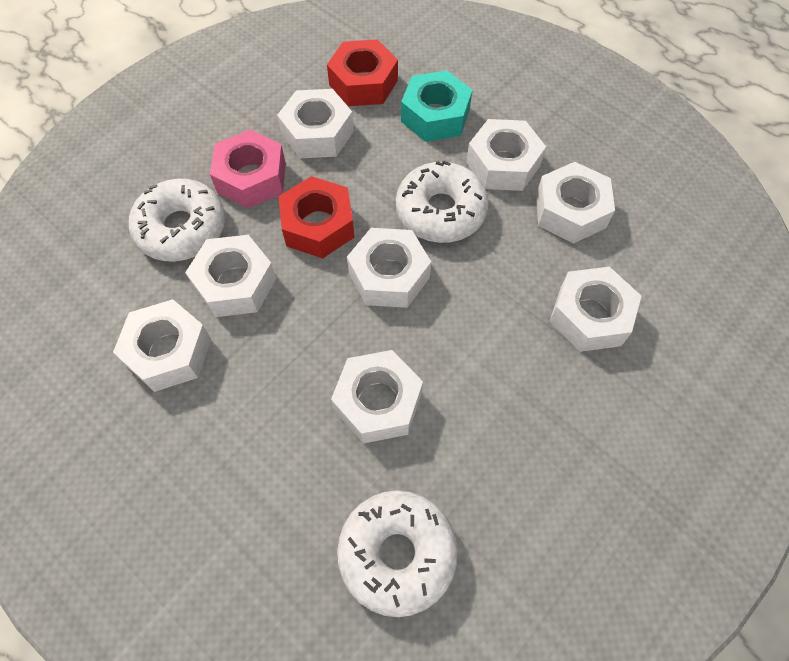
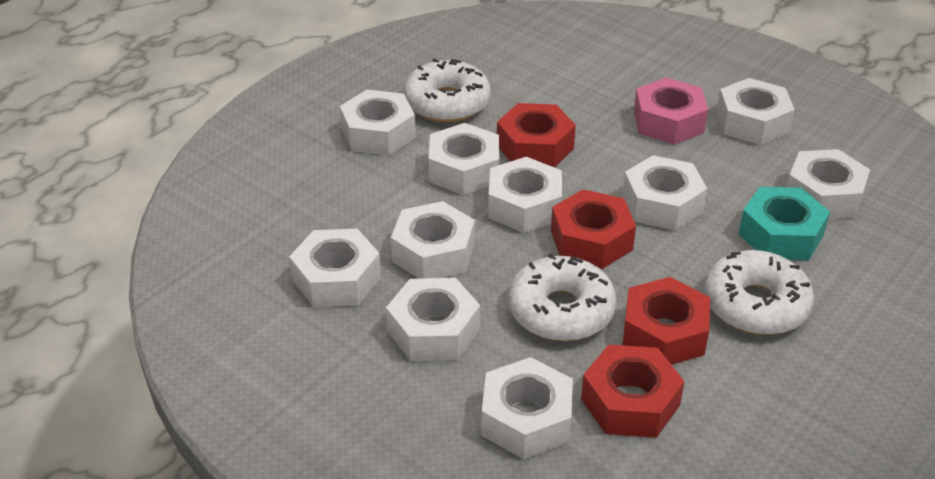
red nut: 2 -> 4
white nut: 8 -> 10

